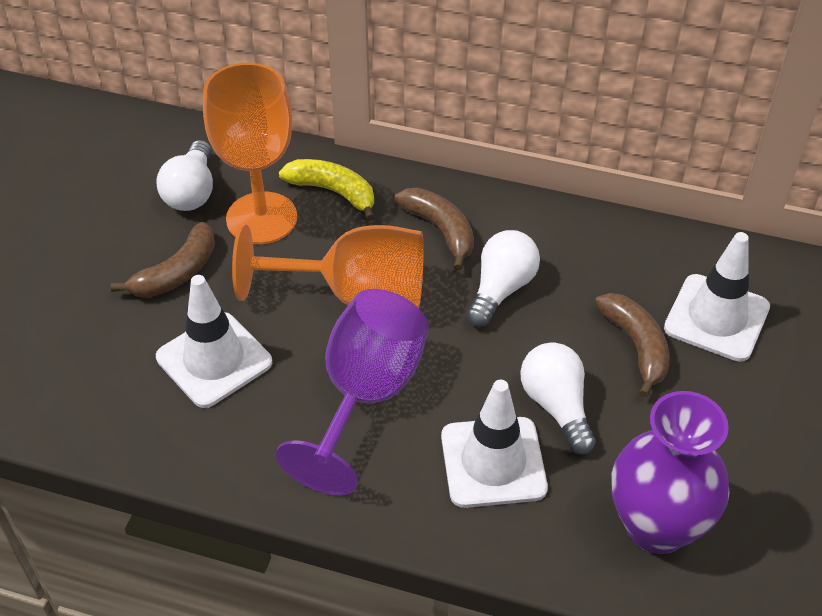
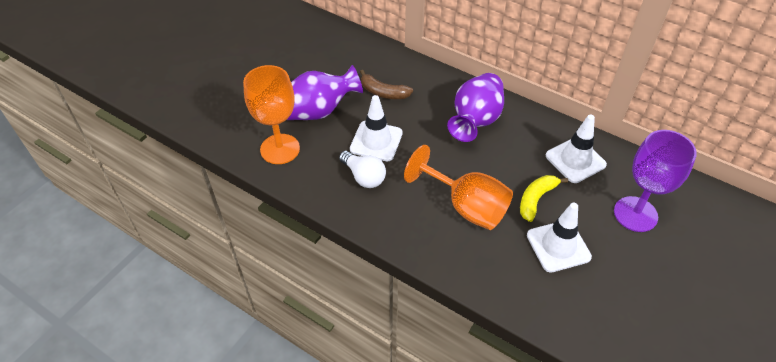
brown banana: 3 -> 1
purple vase: 1 -> 2
white light bulb: 3 -> 1

